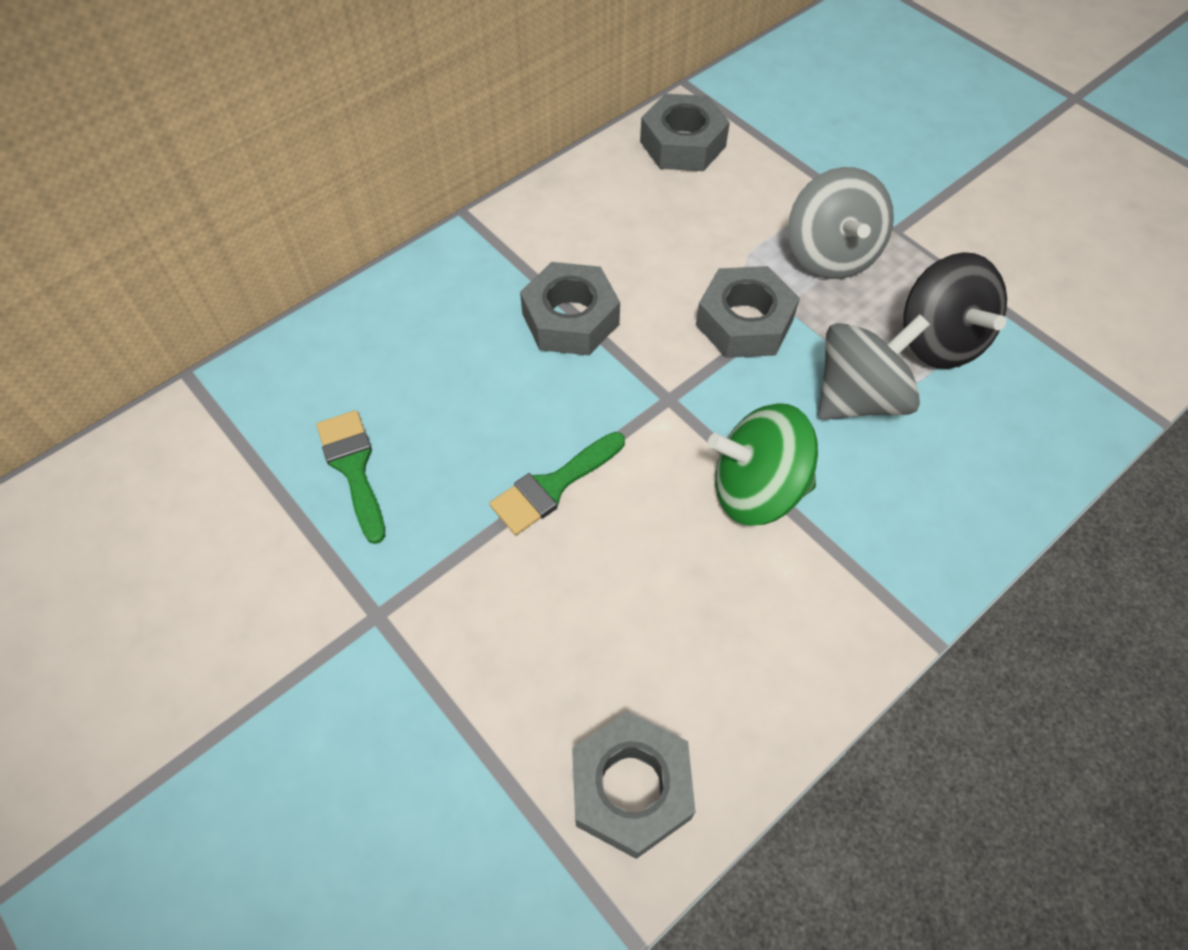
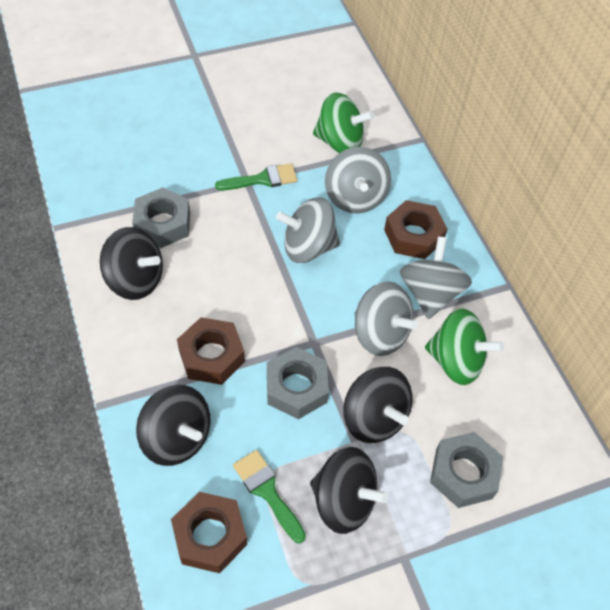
black spinning top: 1 -> 4
brown nut: 0 -> 3
green spinning top: 1 -> 2
grey nut: 4 -> 3
grey spinning top: 2 -> 4

